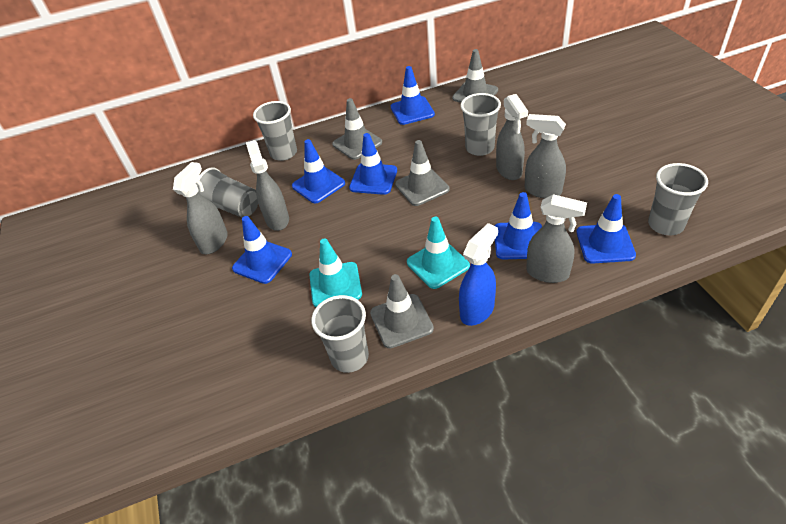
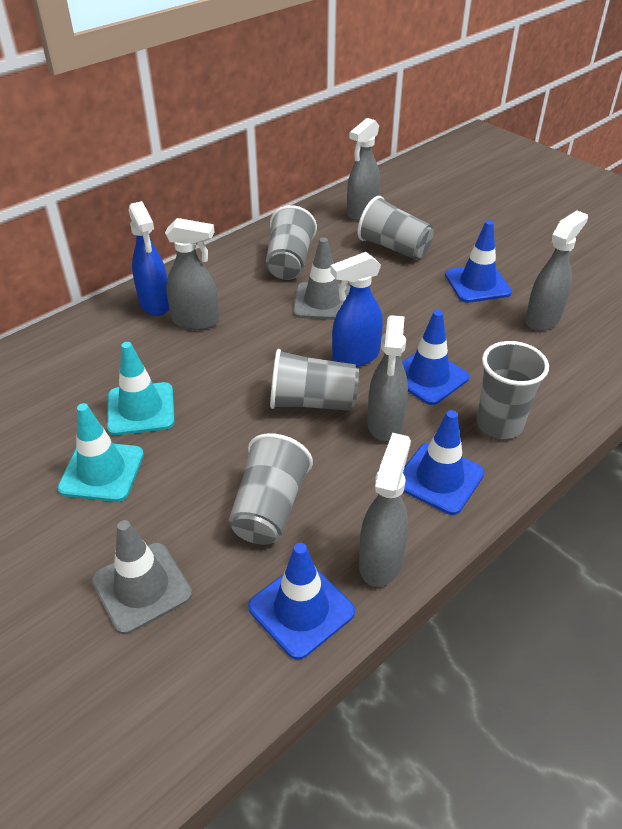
blue spray bottle: 1 -> 2
blue traffic cone: 6 -> 4
grey traffic cone: 4 -> 2

